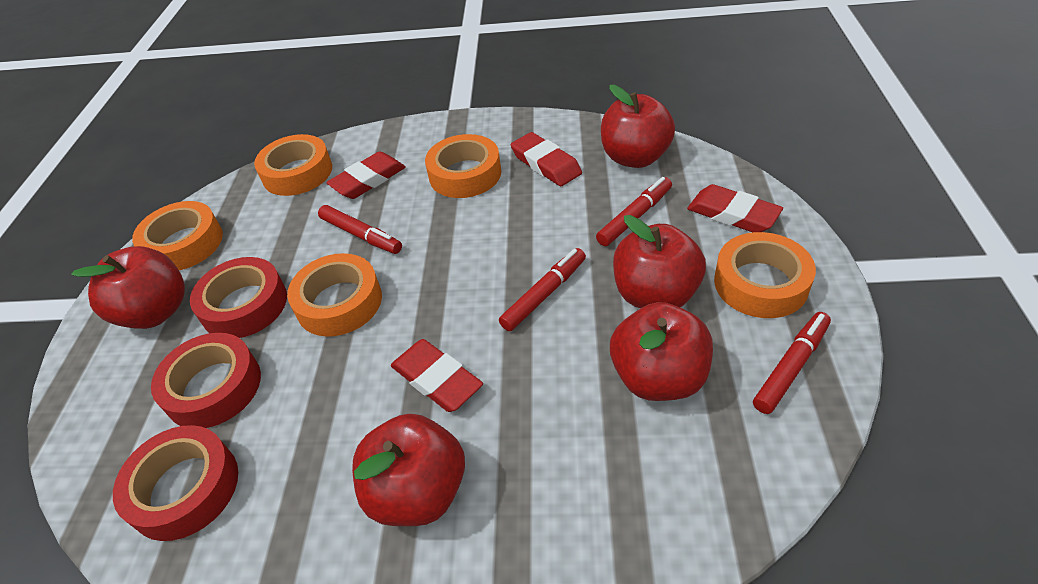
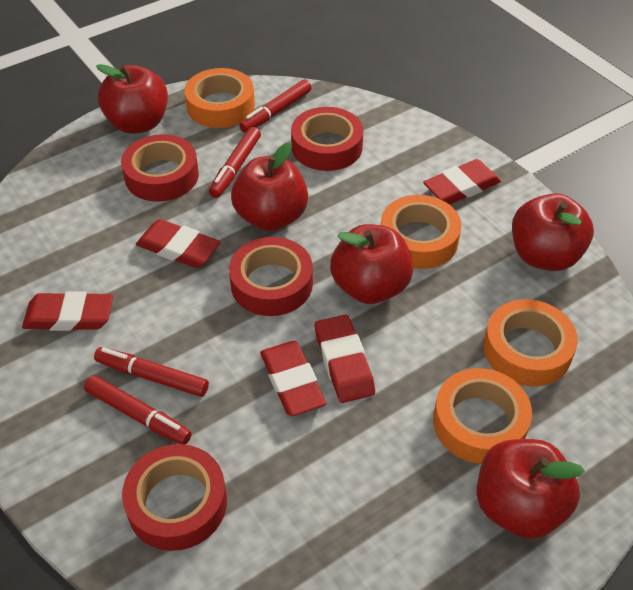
orange tape: 5 -> 4
red eraser: 4 -> 5
red tape: 3 -> 4

